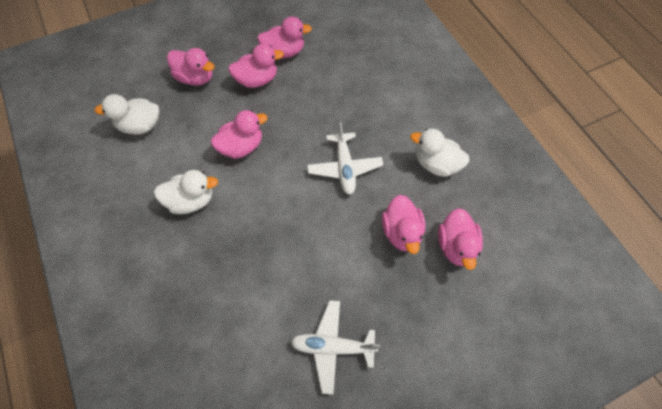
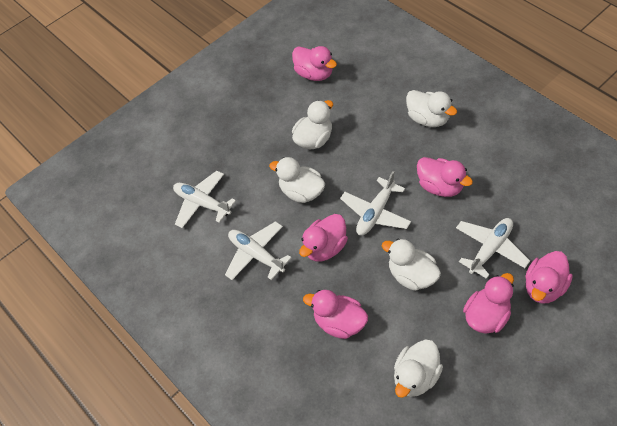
white duck: 3 -> 5
white plane: 2 -> 4

